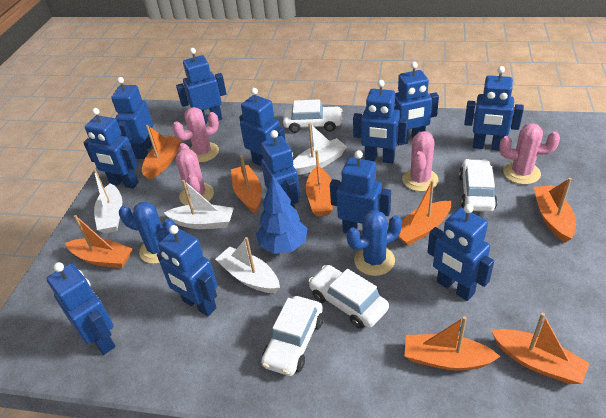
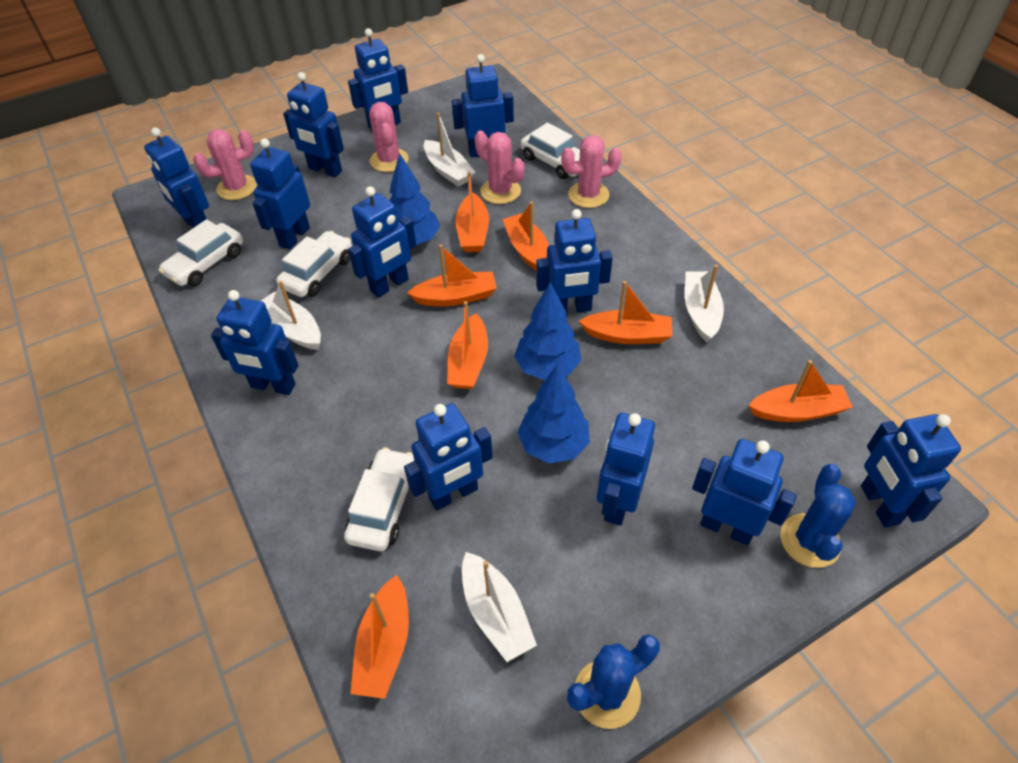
blue tree: 1 -> 3
orange boat: 8 -> 7

